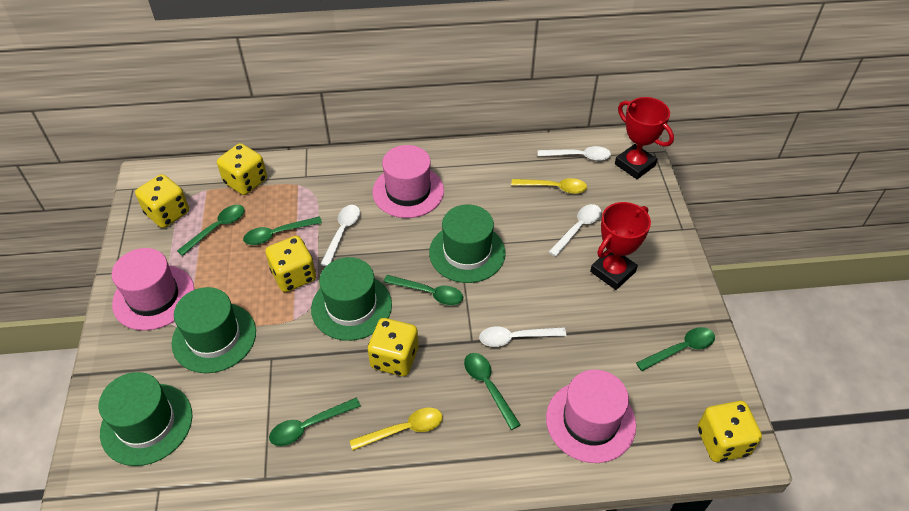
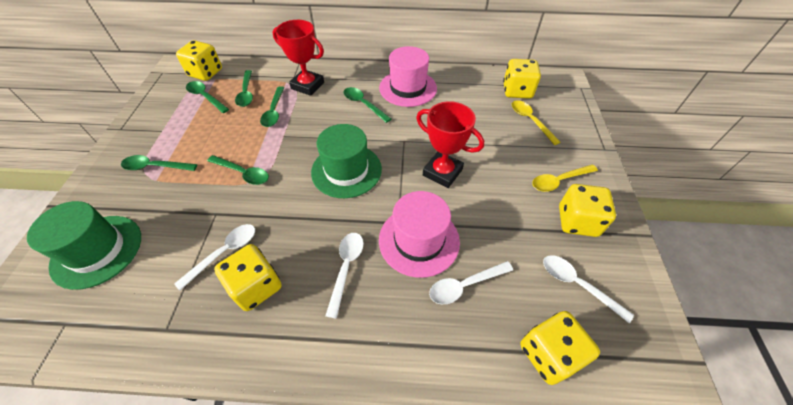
green hat: 4 -> 2
pink hat: 3 -> 2

